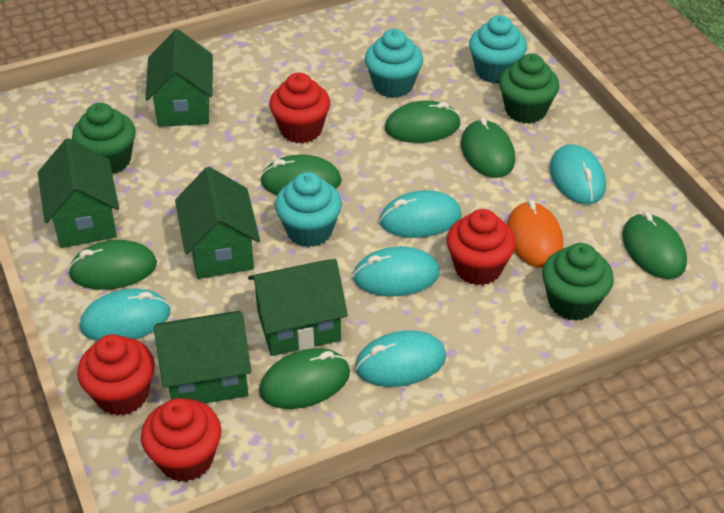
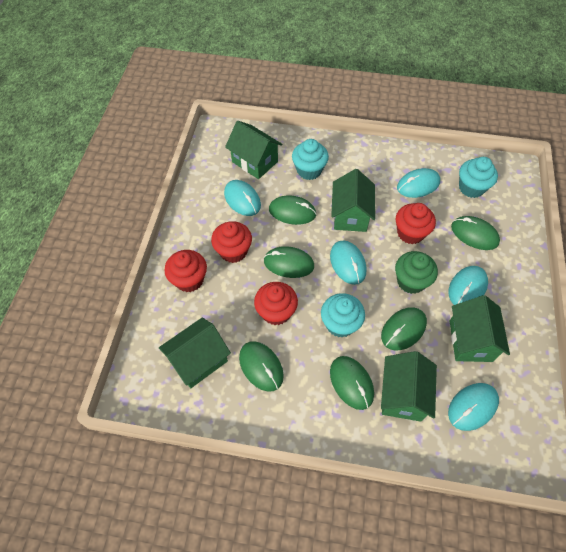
green cupcake: 3 -> 1
orange mouse: 1 -> 0

